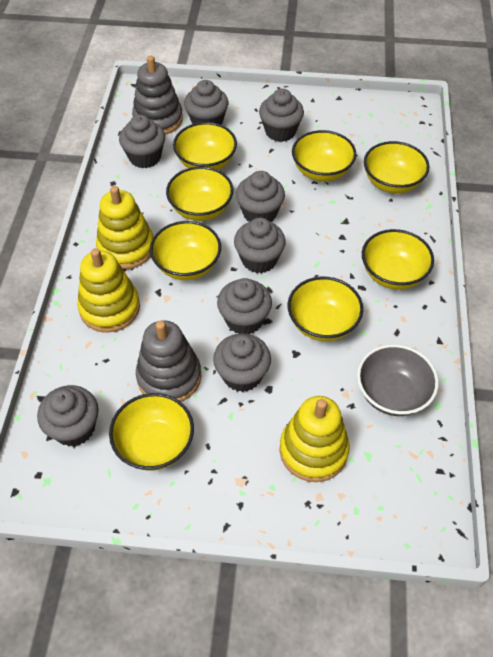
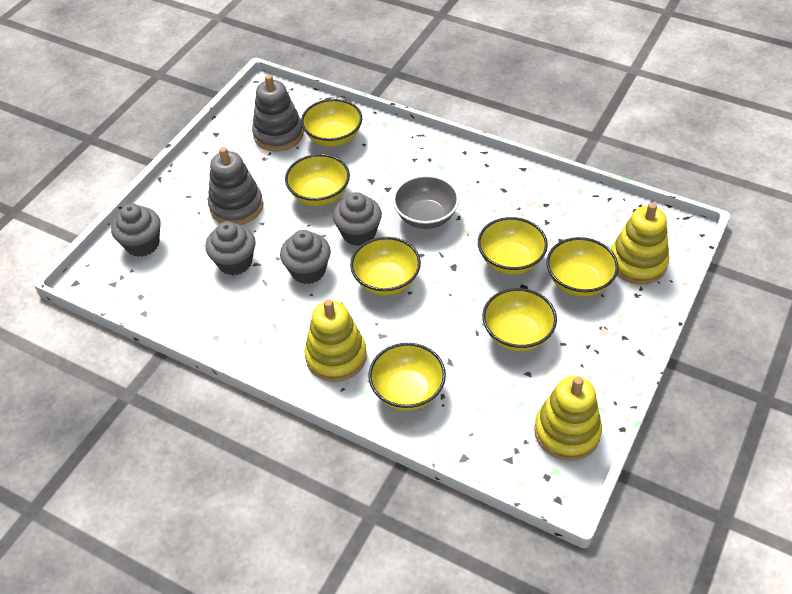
grey cupcake: 8 -> 4
yellow bowl: 8 -> 7

